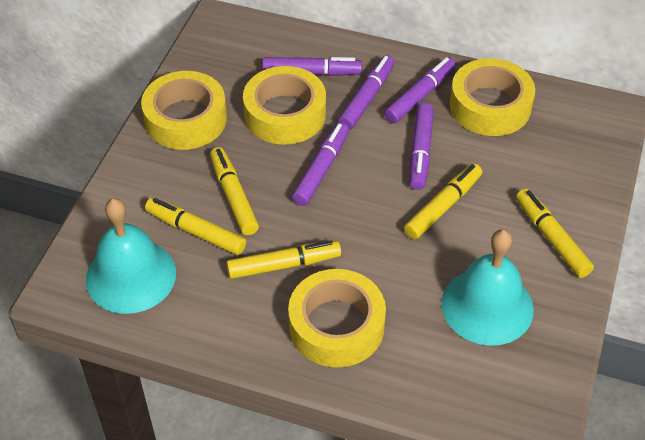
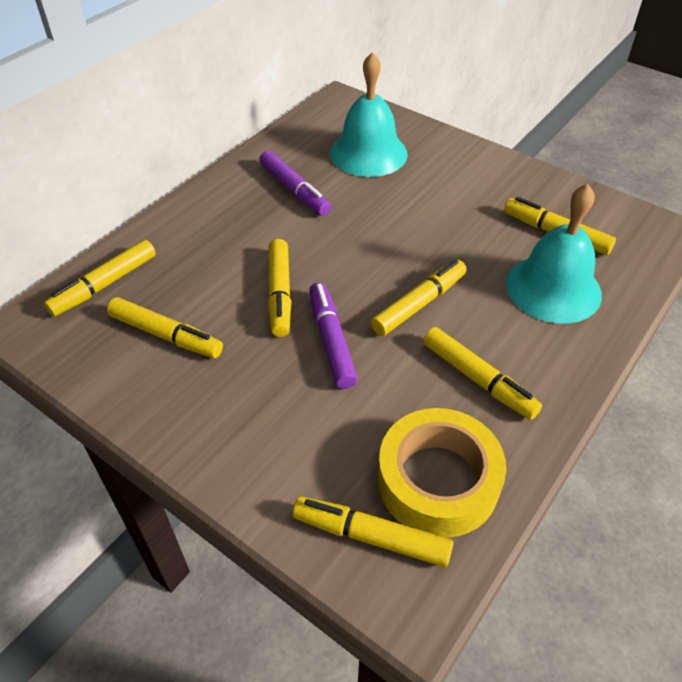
purple marker: 5 -> 2
yellow marker: 5 -> 7
yellow tape: 4 -> 1

